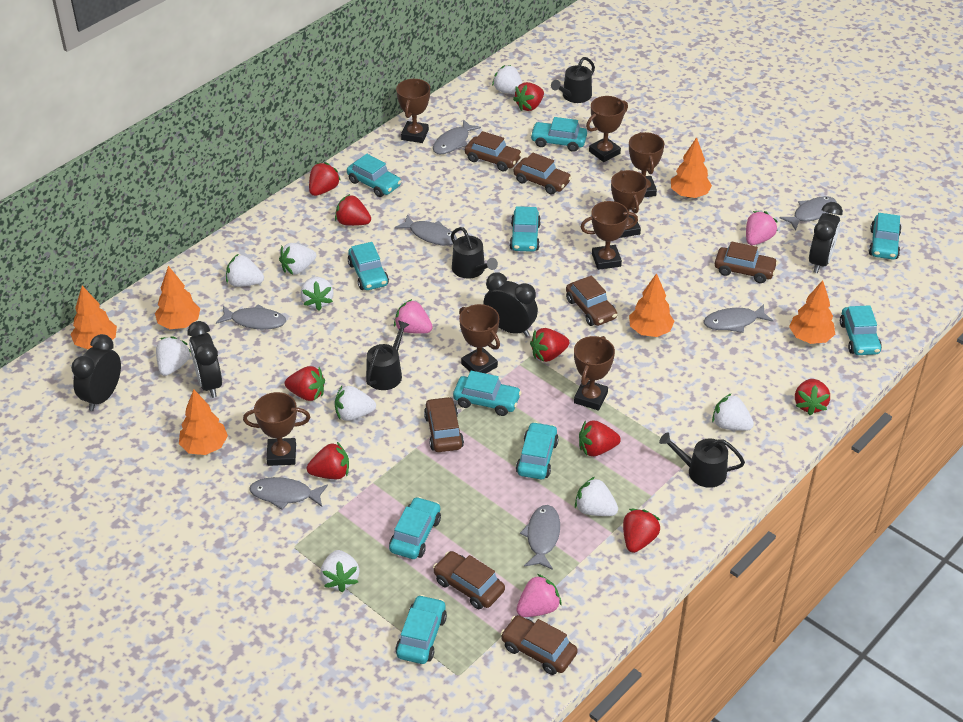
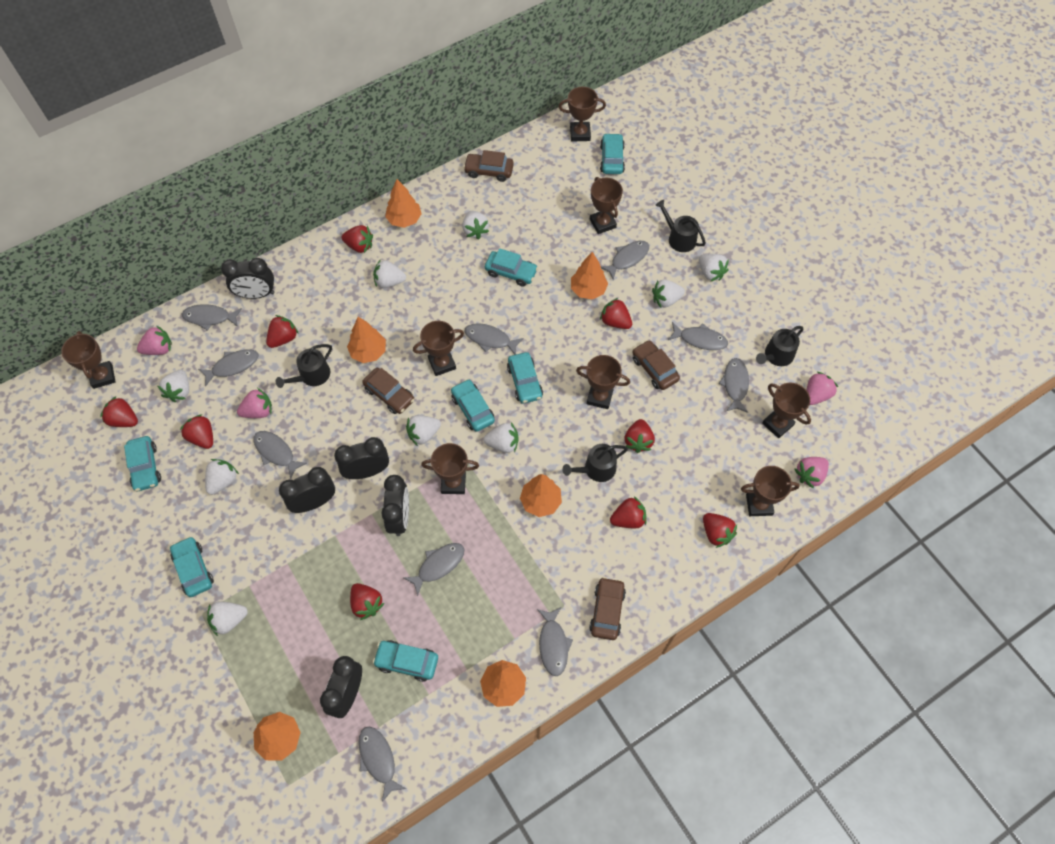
black clock: 4 -> 5
brown car: 7 -> 4
grey fish: 7 -> 10
pink strawberry: 3 -> 4
turquoise car: 10 -> 7

